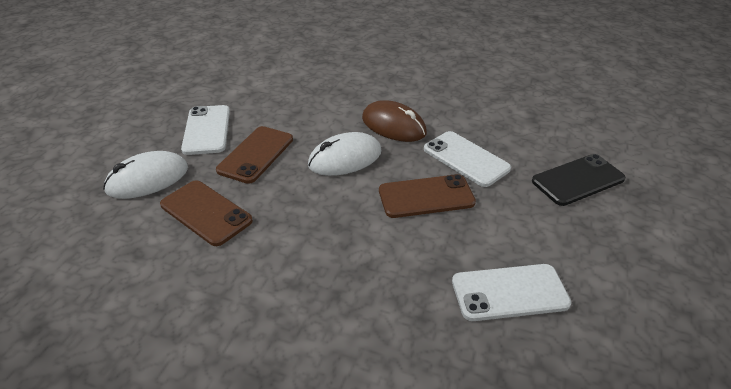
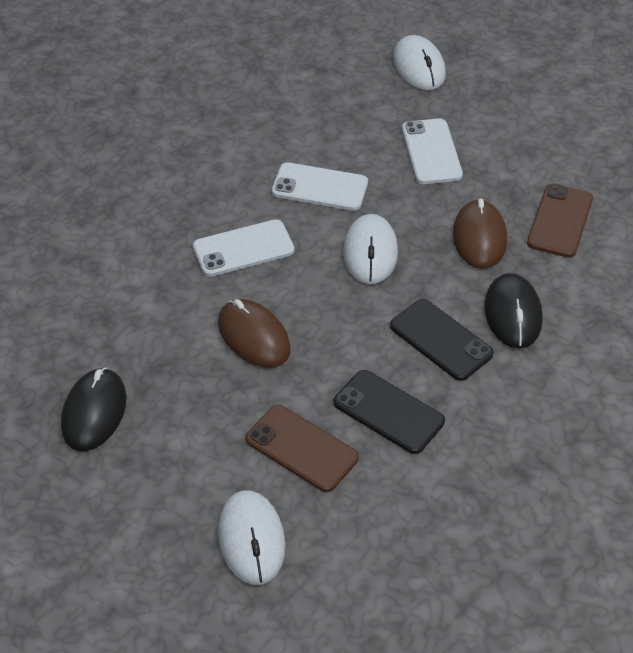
black mouse: 0 -> 2
black phone: 1 -> 2
brown mouse: 1 -> 2
brown phone: 3 -> 2
white mouse: 2 -> 3

